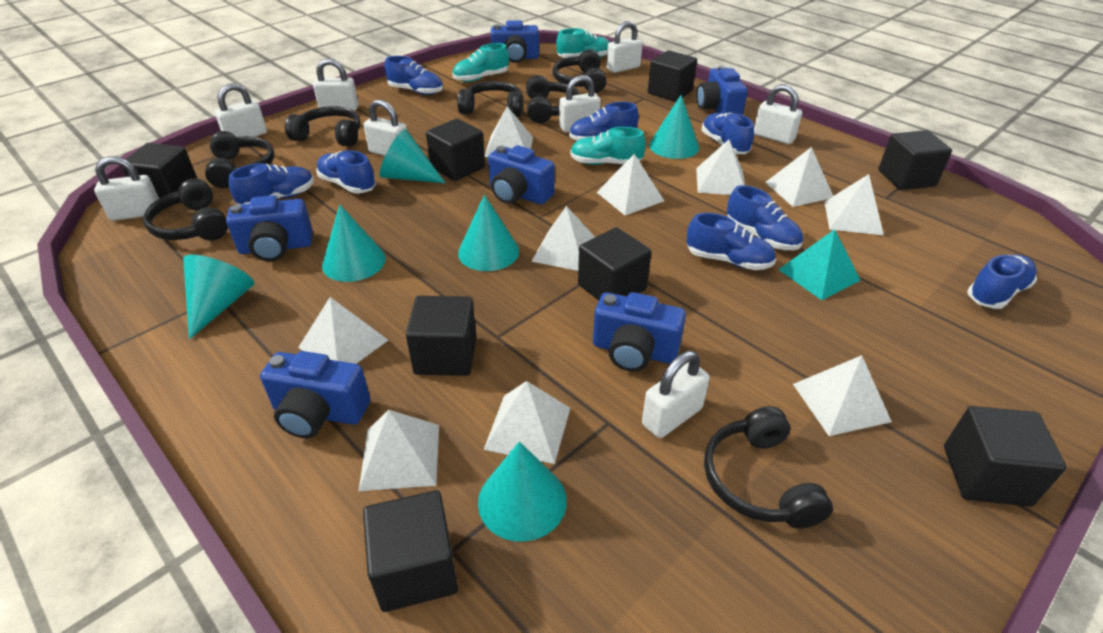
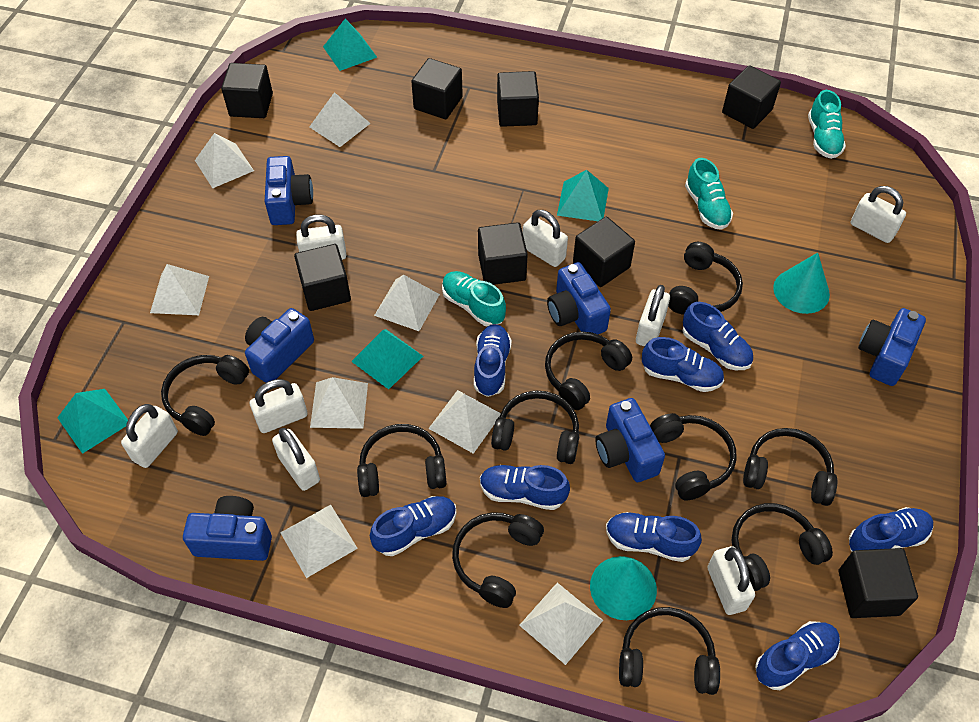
black headphones: 7 -> 10
turquoise cone: 6 -> 2
turquoise pyramid: 1 -> 4
white pyramid: 10 -> 8

